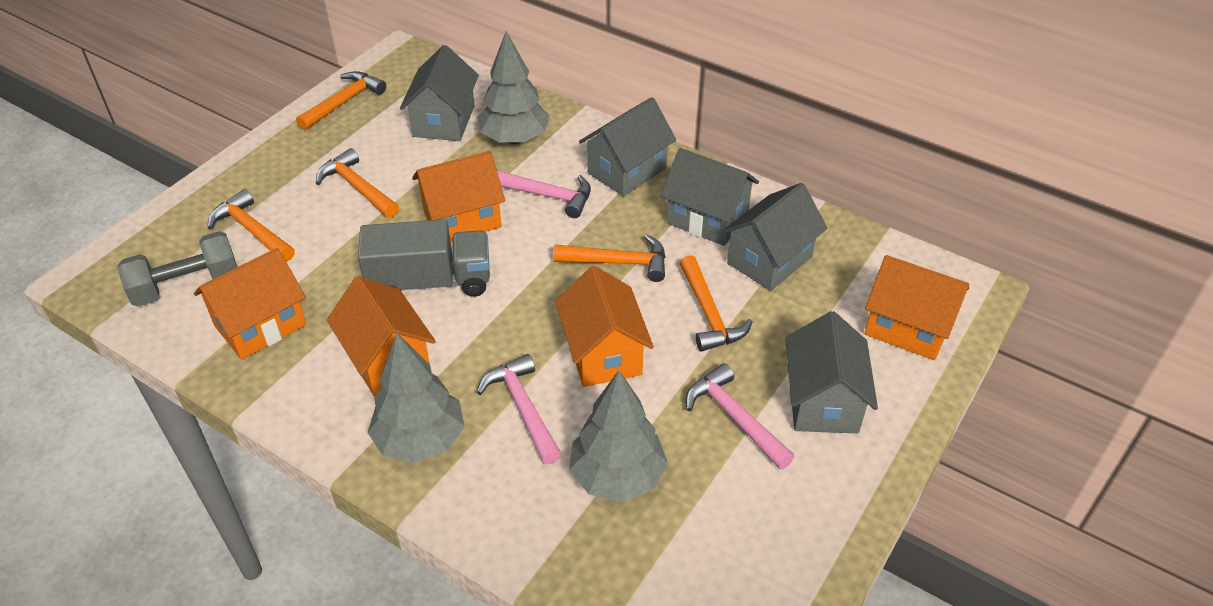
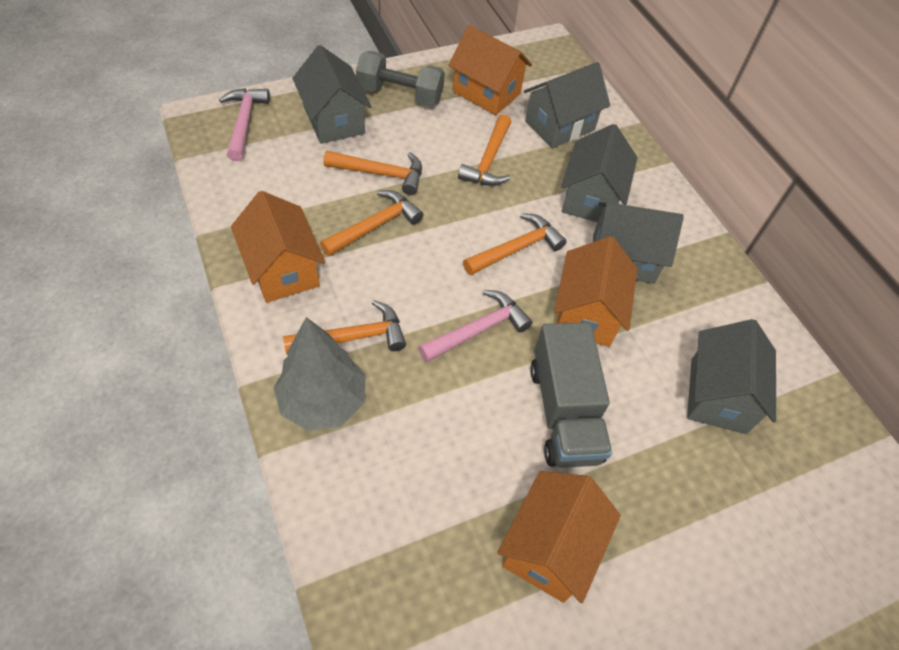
grey tree: 3 -> 1
orange house: 5 -> 4
pink hammer: 3 -> 2

